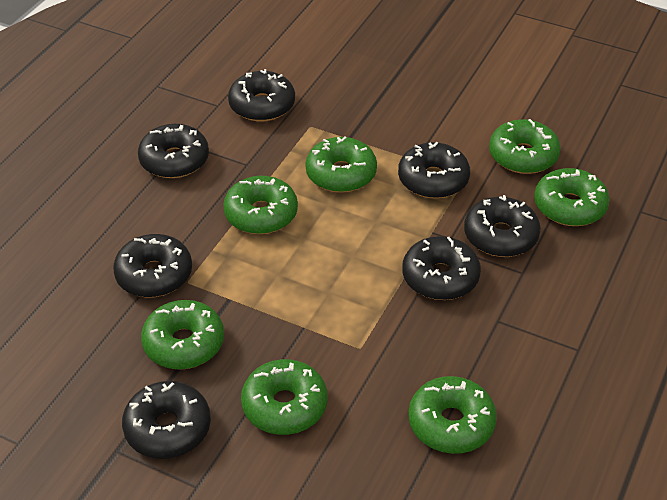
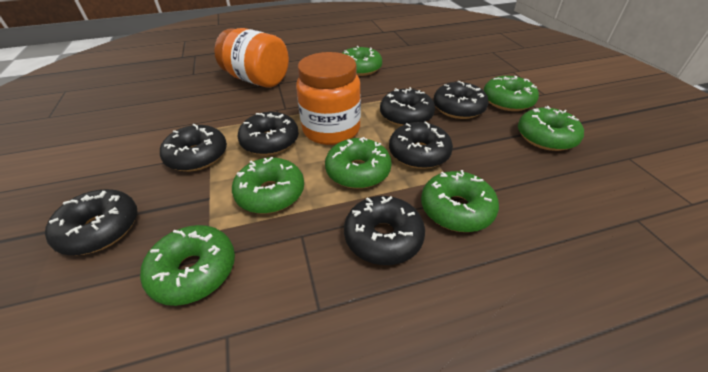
orange jar: 0 -> 2

